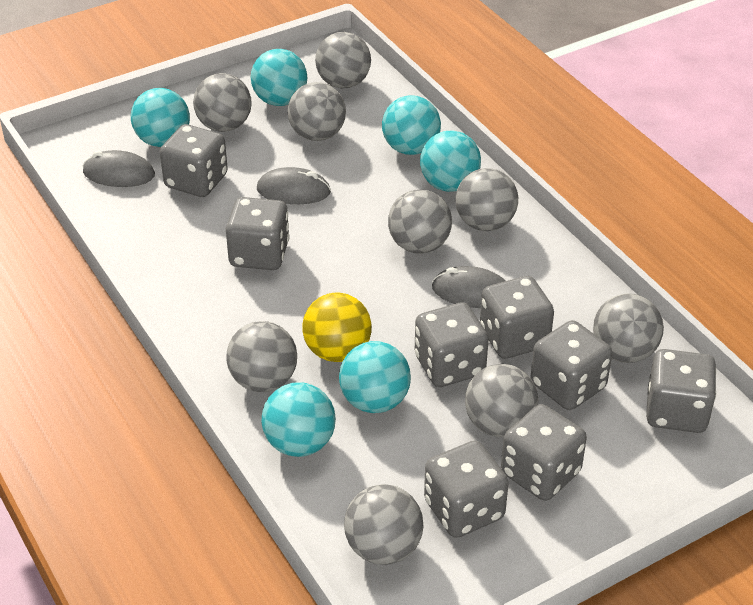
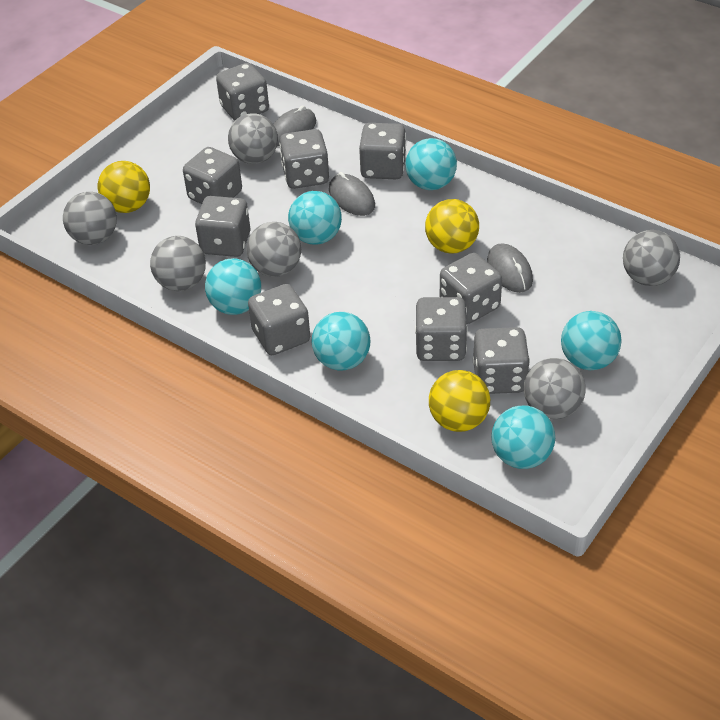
grey ball: 9 -> 6
grey dice: 8 -> 9
yellow ball: 1 -> 3

